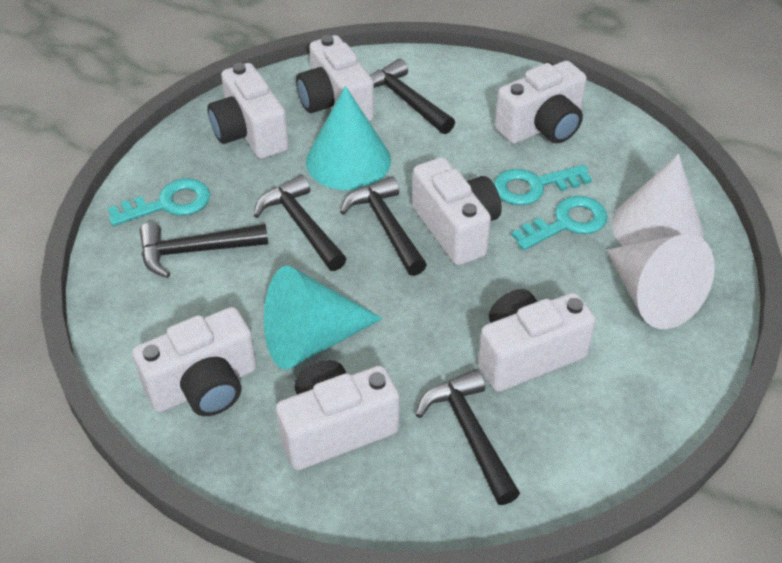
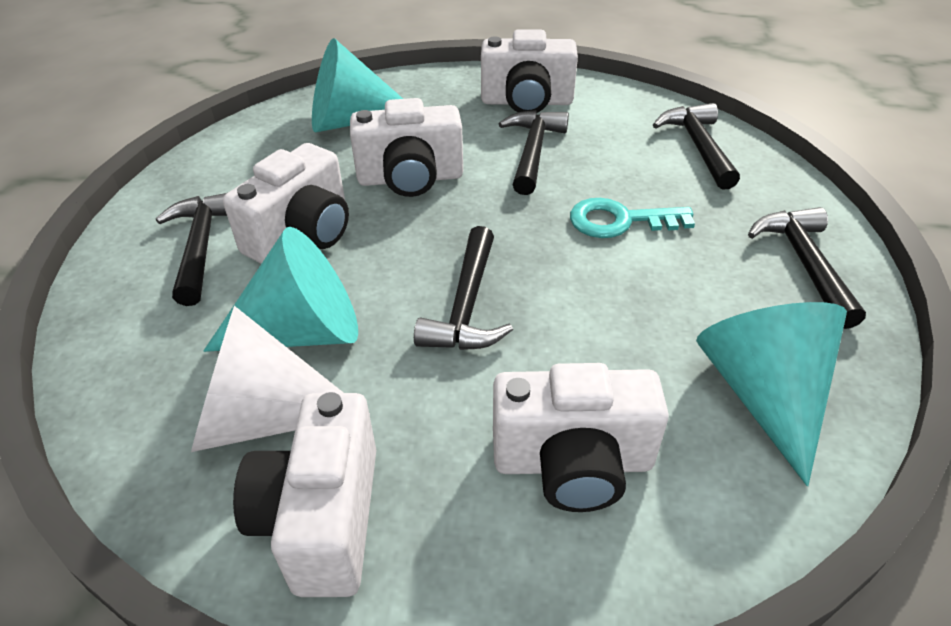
turquoise cone: 2 -> 3
turquoise key: 3 -> 1
white camera: 7 -> 5
white cone: 2 -> 1

